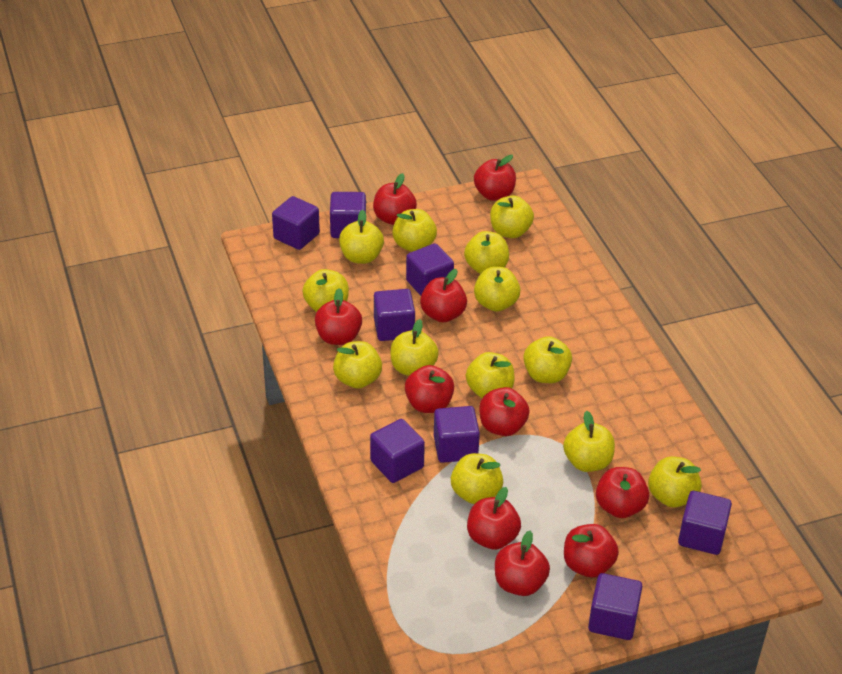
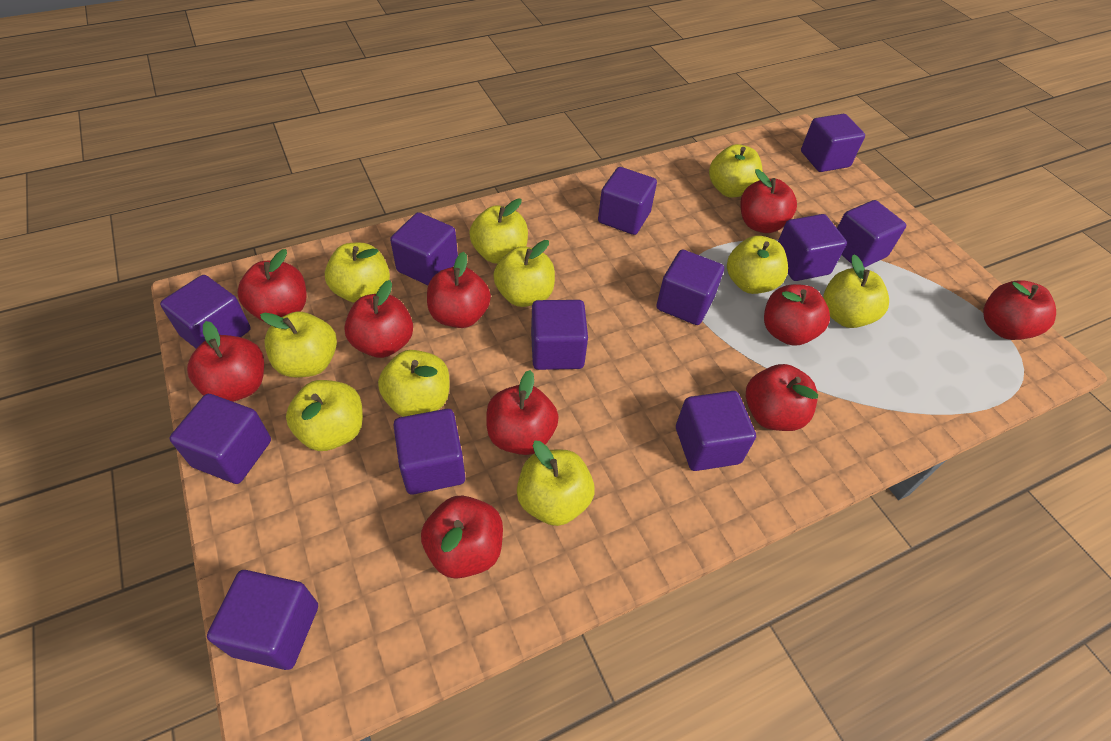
purple cube: 8 -> 12
yellow apple: 13 -> 10

